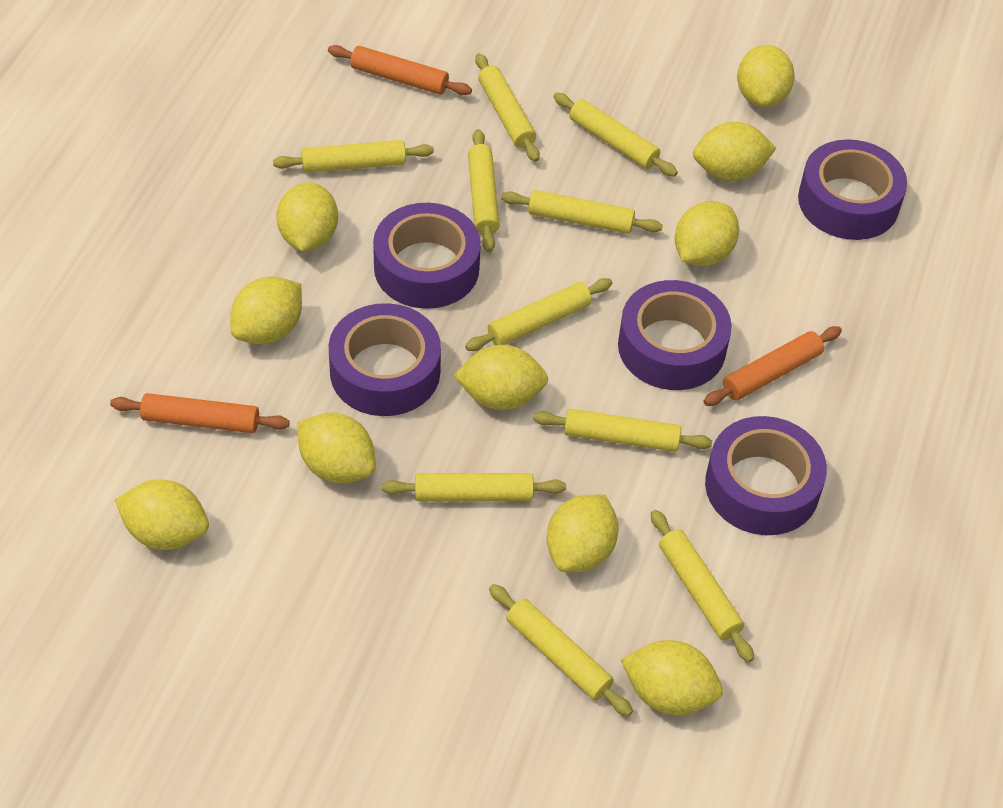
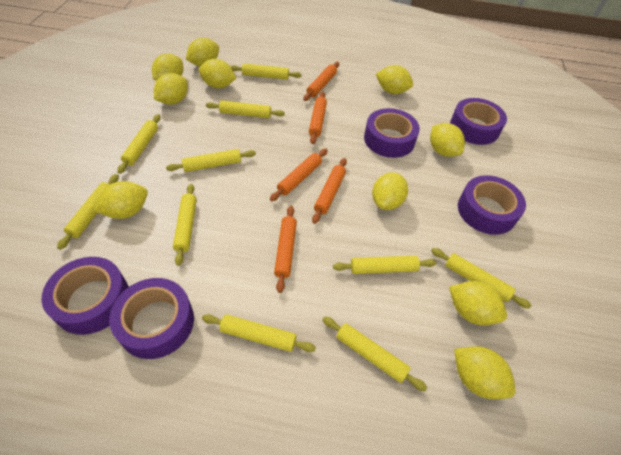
orange rolling pin: 3 -> 5

